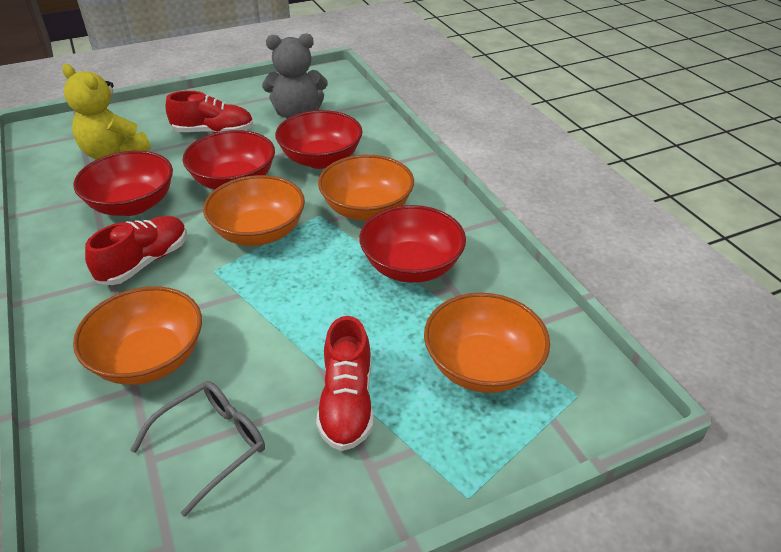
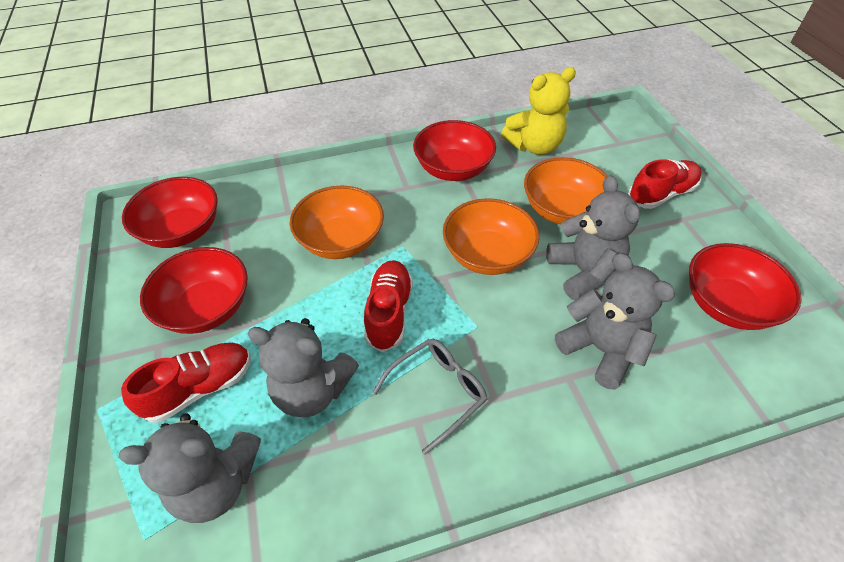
grey teddy bear: 1 -> 4
orange bowl: 4 -> 3

